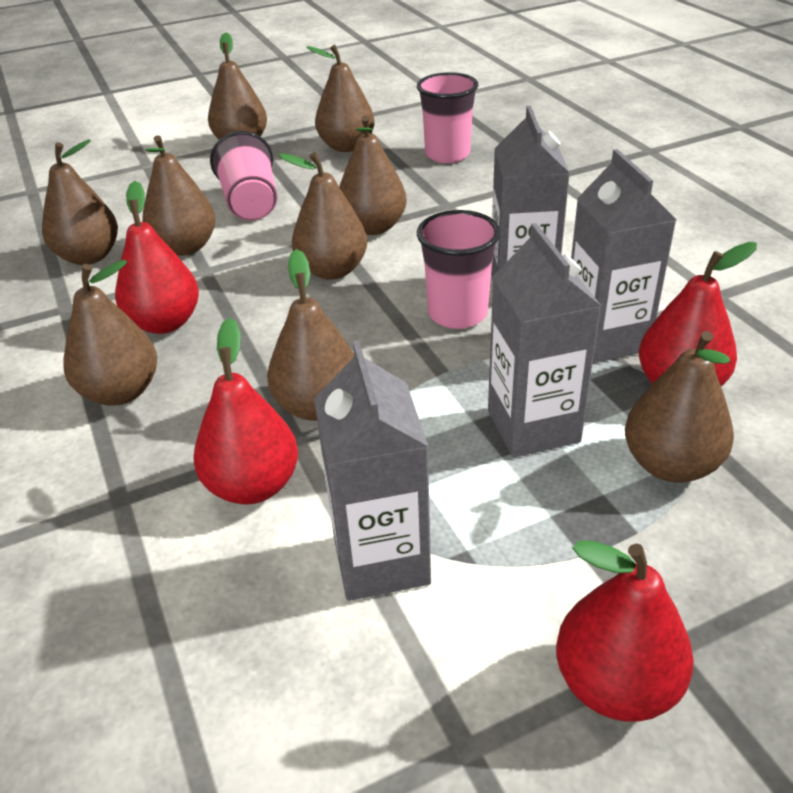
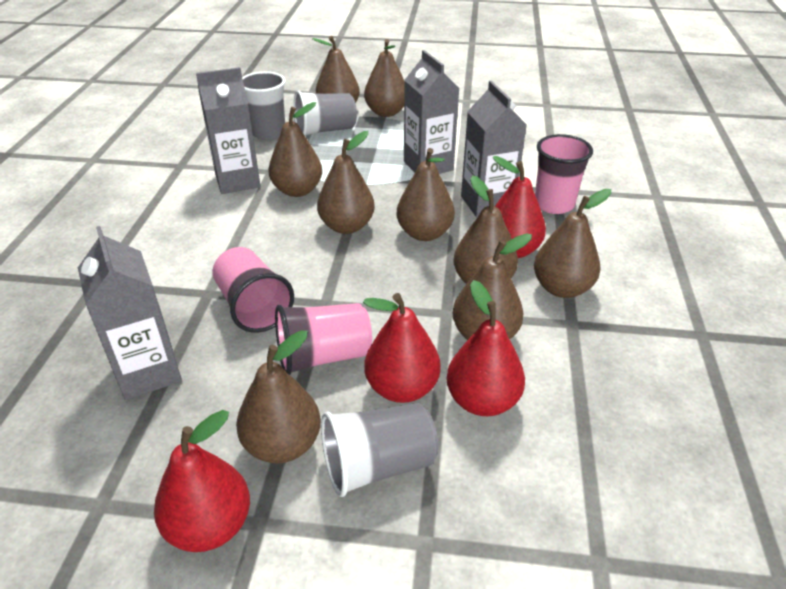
grey cup: 0 -> 3

